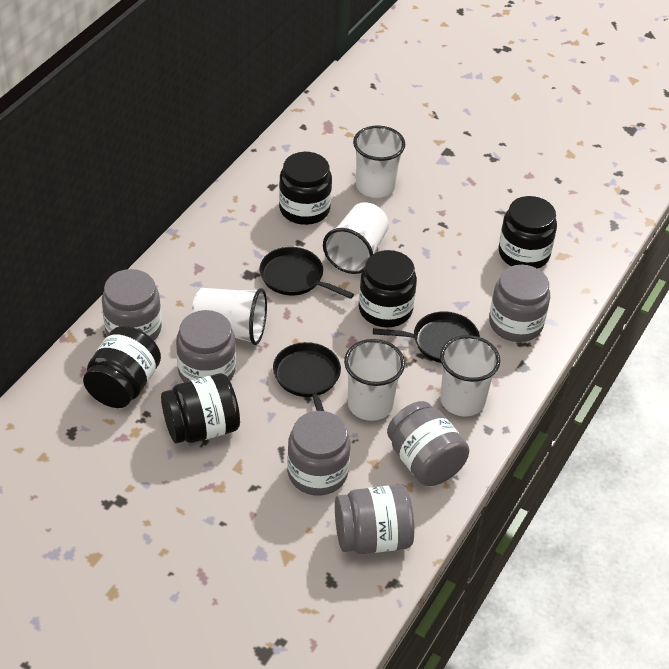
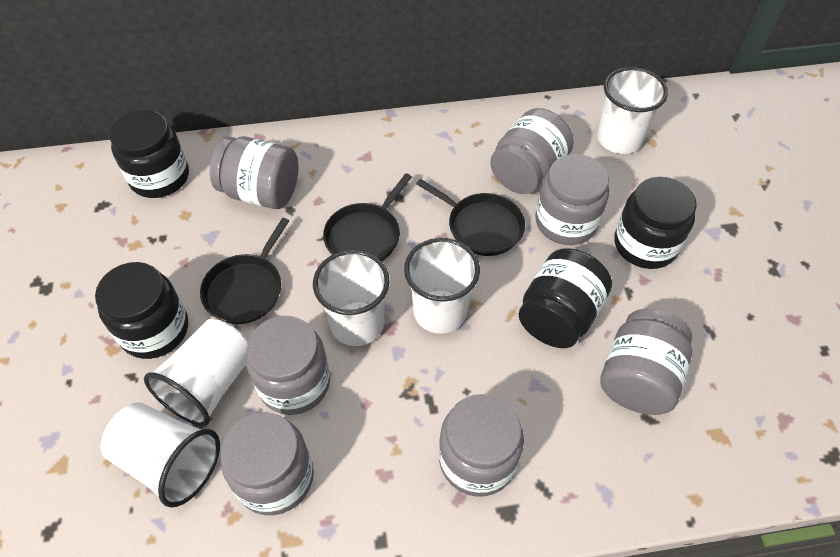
black jar: 5 -> 4
grey jar: 6 -> 7

